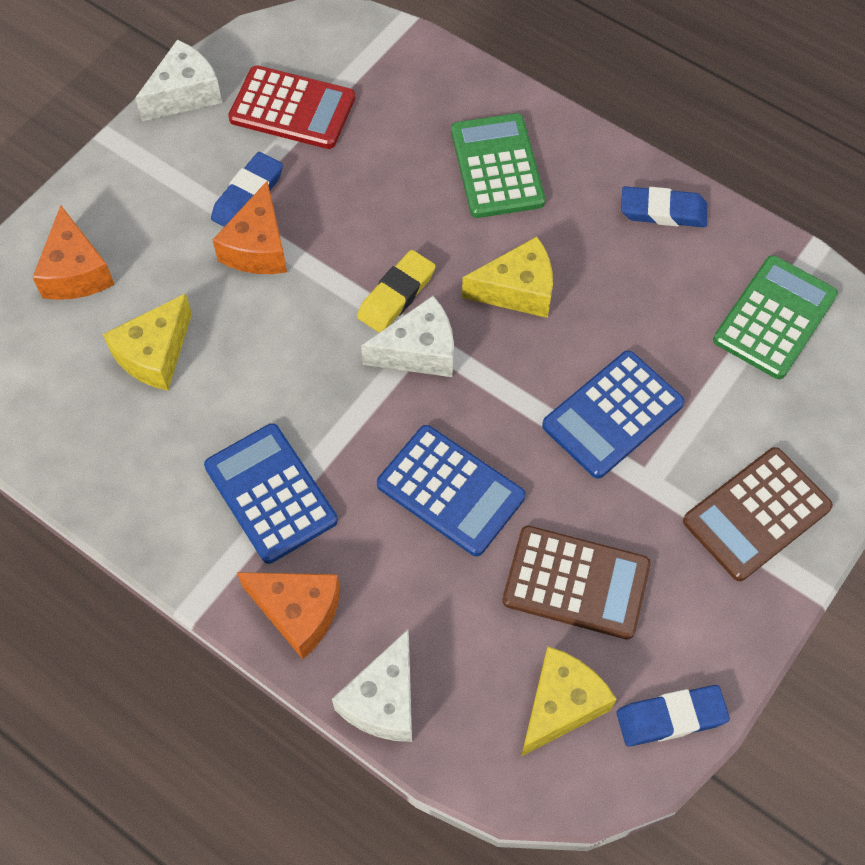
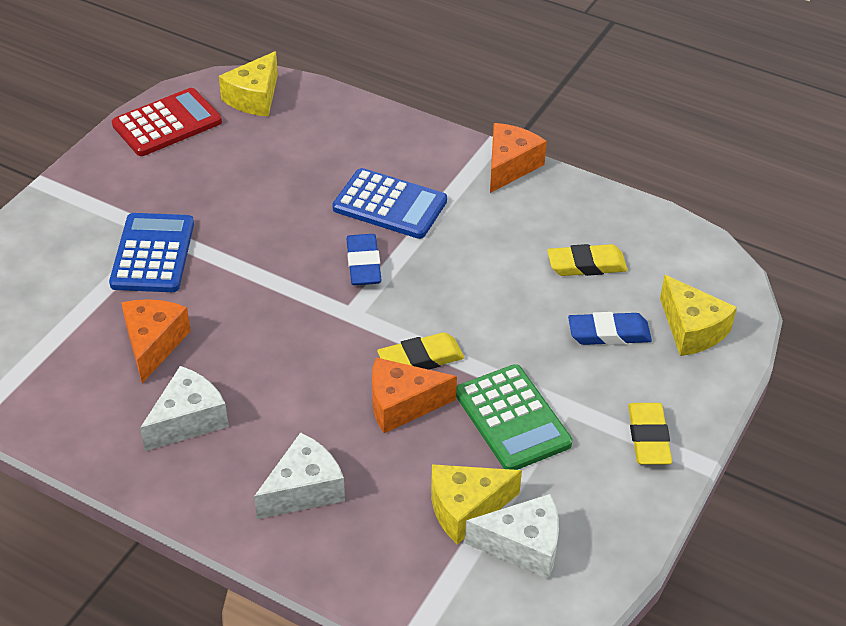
blue calculator: 3 -> 2
blue eraser: 3 -> 2
brown calculator: 2 -> 0
green calculator: 2 -> 1
yellow eraser: 1 -> 3

